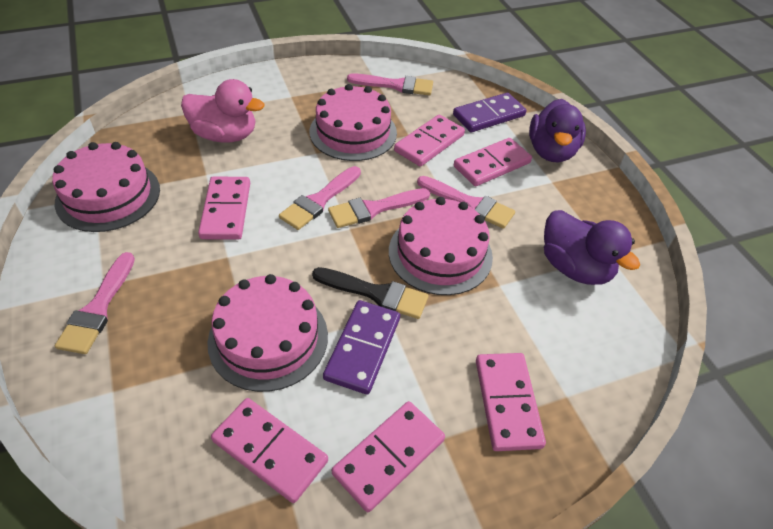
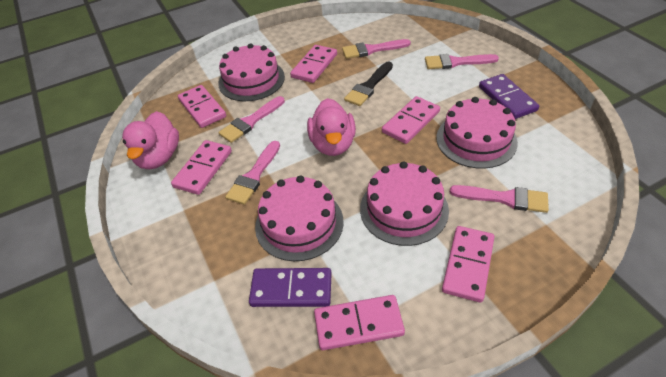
pink duck: 1 -> 2
purple duck: 2 -> 0

